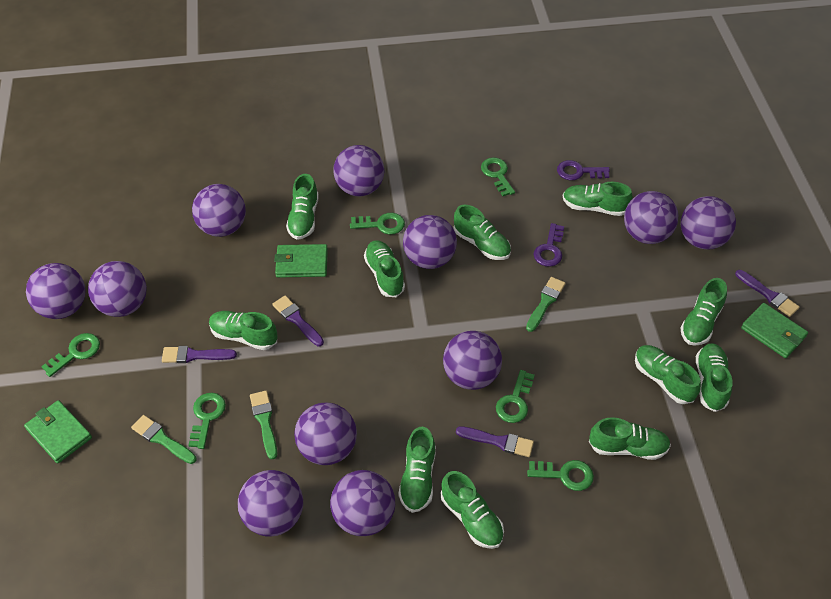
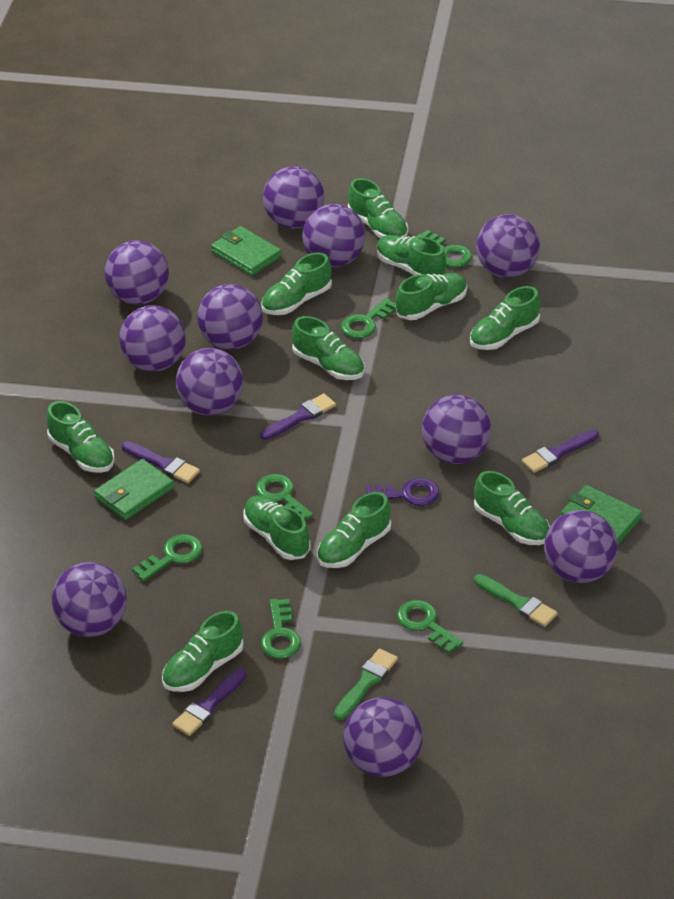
green brush: 3 -> 2
purple key: 2 -> 1

